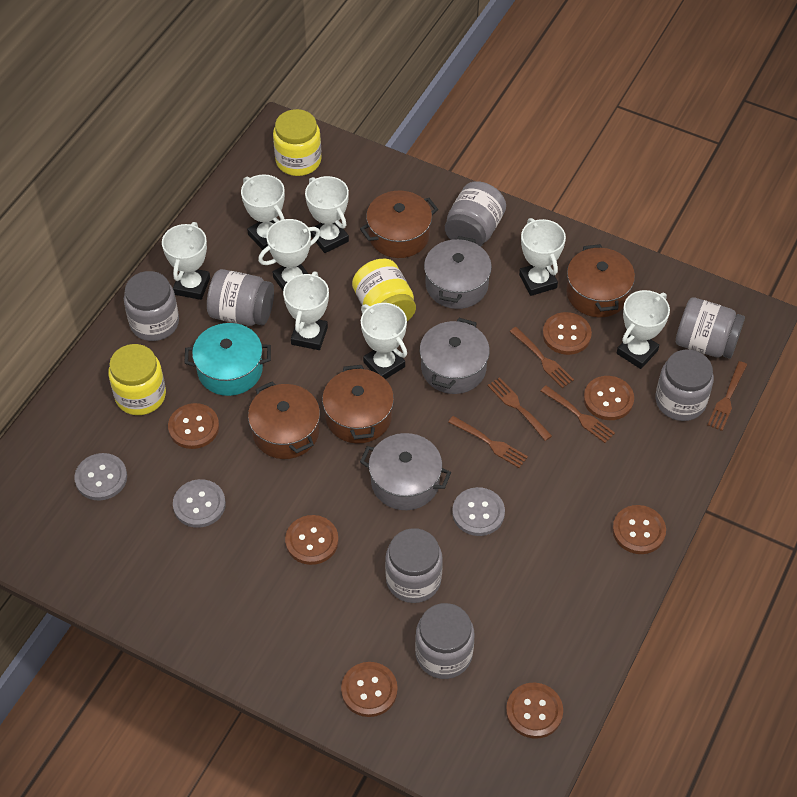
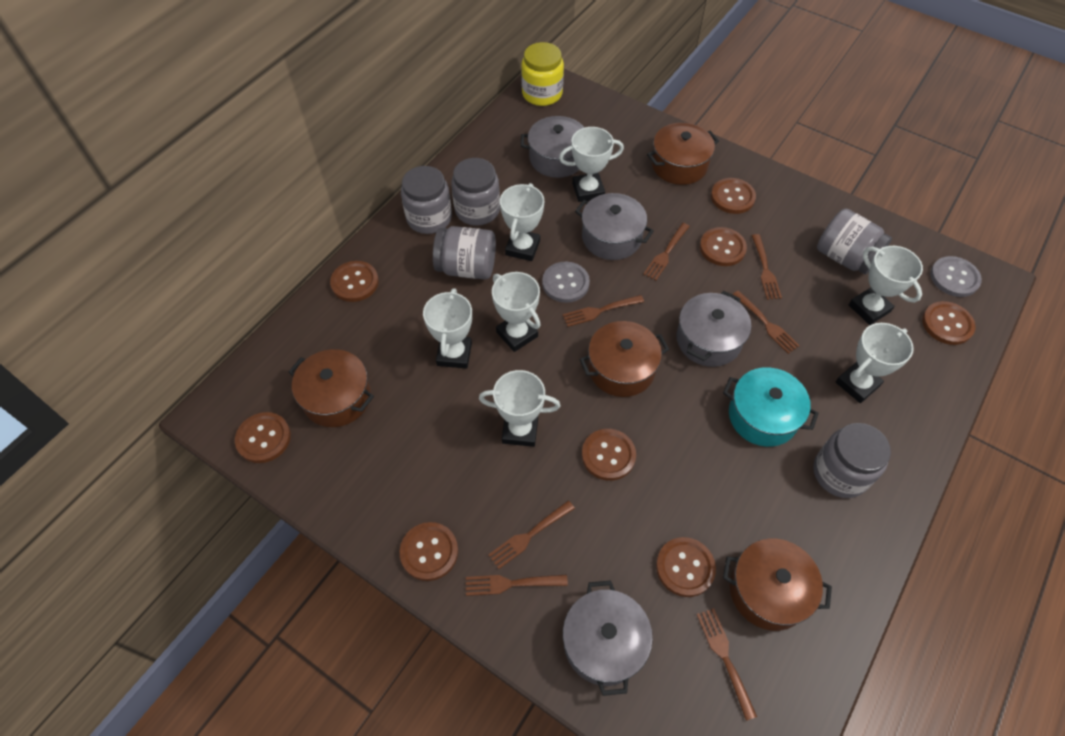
brown button: 7 -> 8
brown fork: 5 -> 7
grey button: 3 -> 2
grey jar: 7 -> 5
grey pot: 3 -> 4
white trophy: 8 -> 7
yellow jar: 3 -> 1

